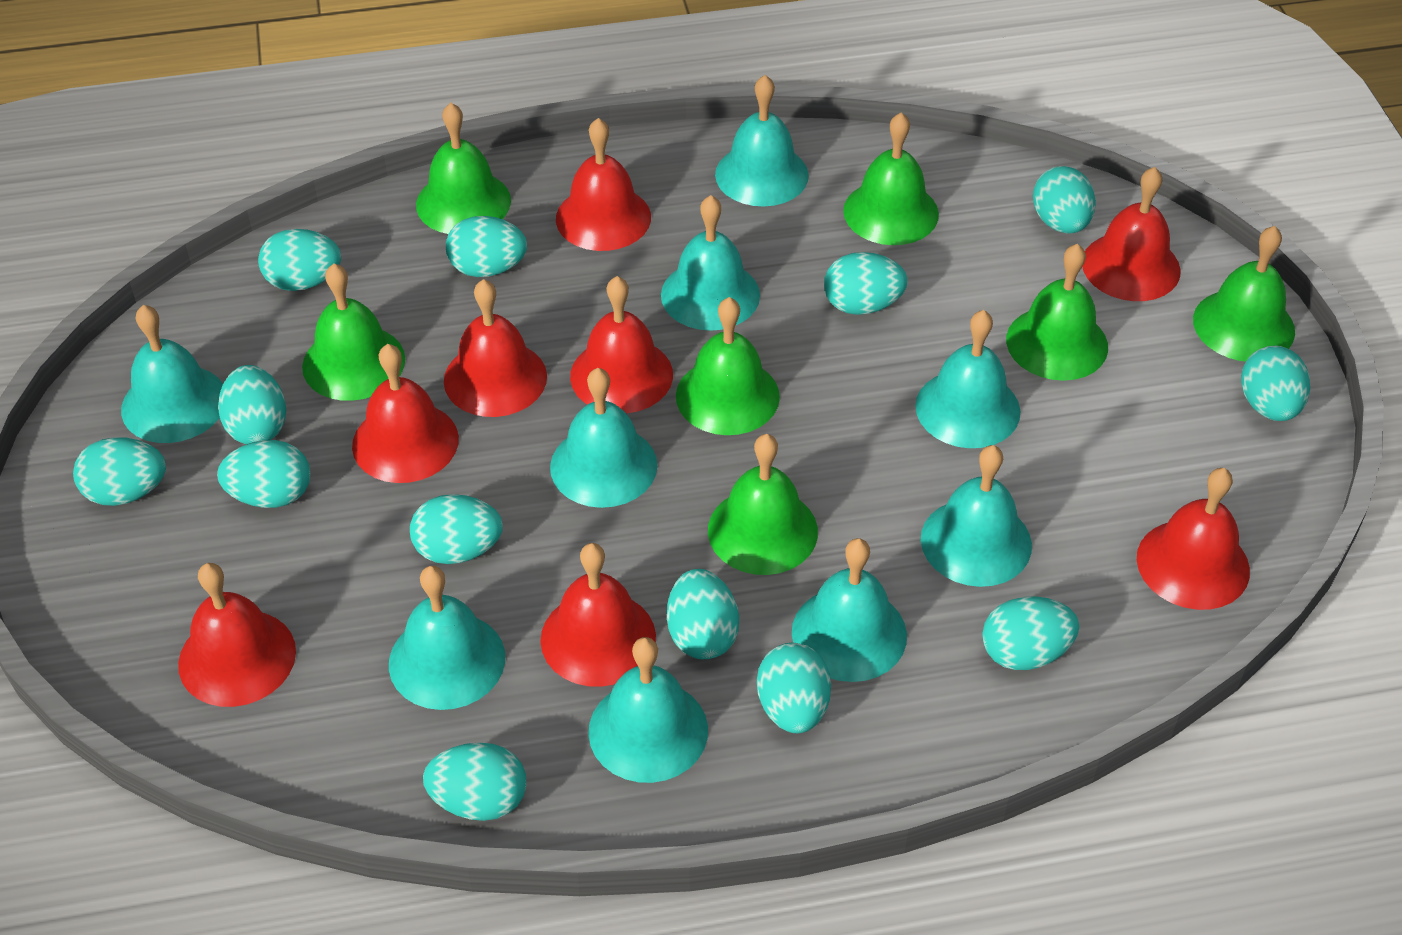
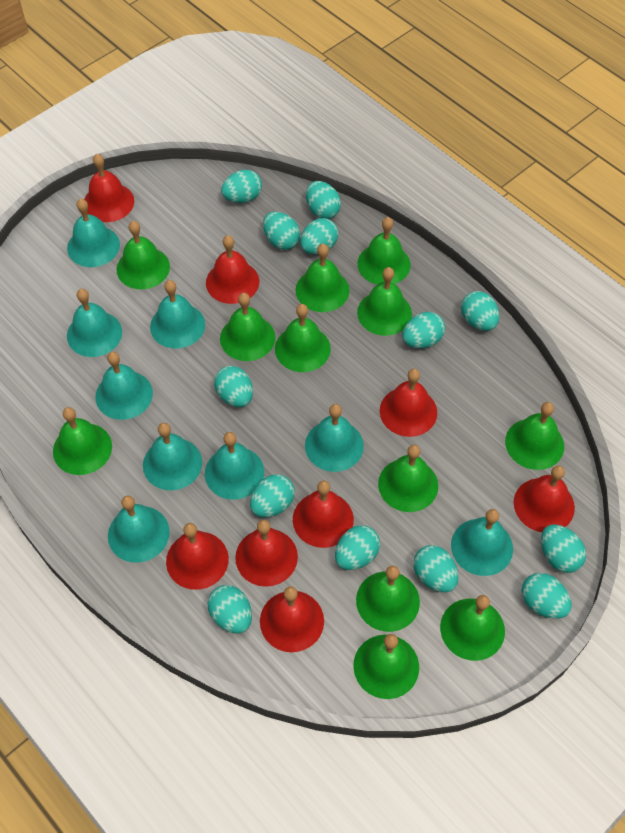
green bell: 7 -> 12

